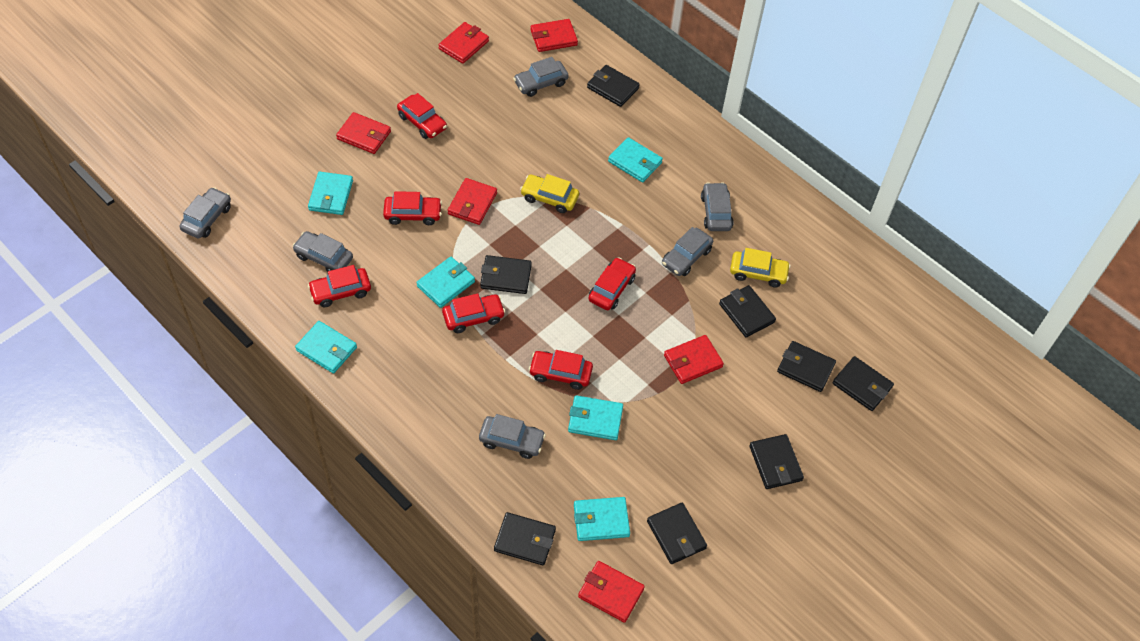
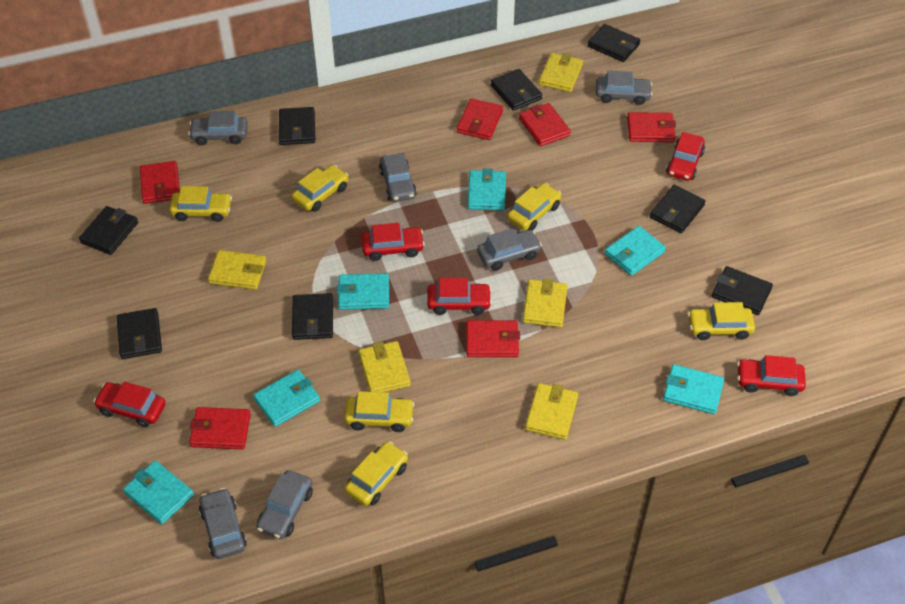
red car: 6 -> 5
yellow car: 2 -> 6
yellow wallet: 0 -> 5

